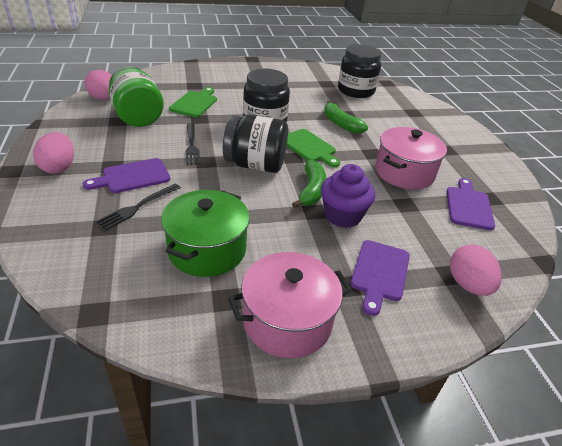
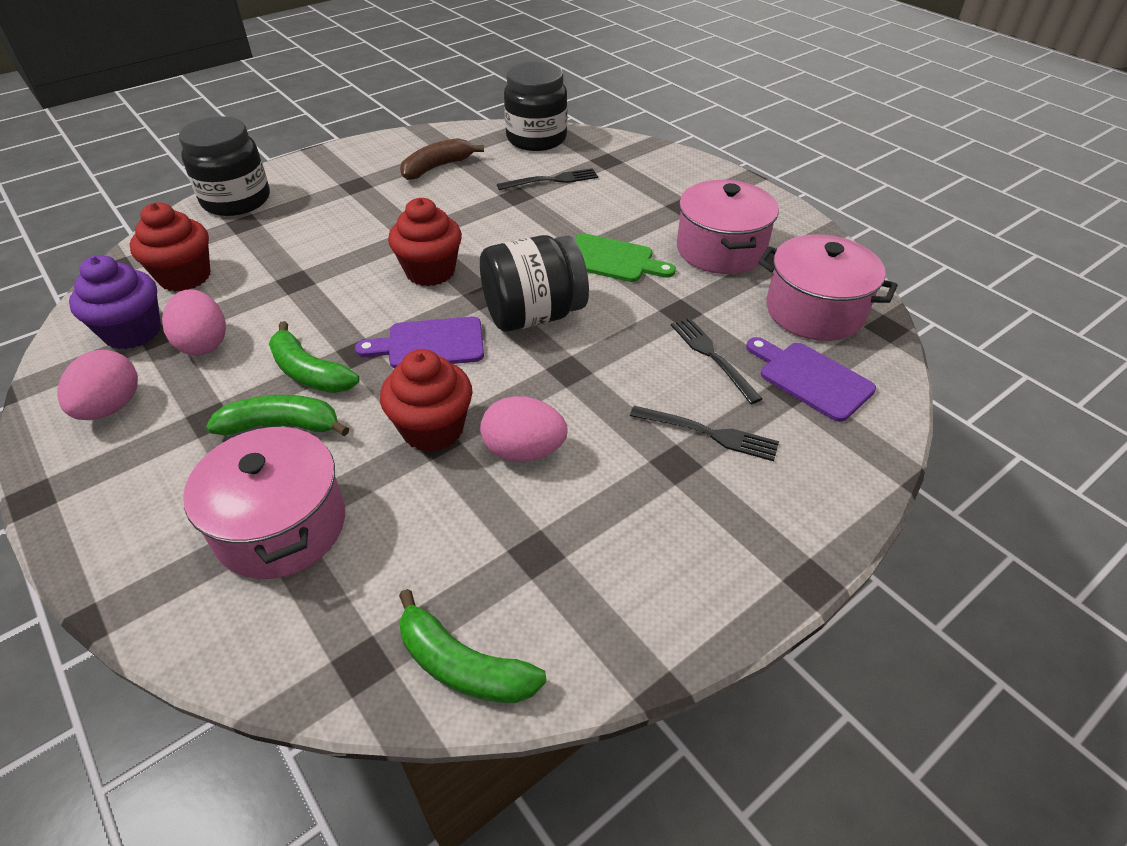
black fork: 2 -> 3
brown banana: 0 -> 1
green banana: 2 -> 3
green cutting board: 2 -> 1
green jar: 1 -> 0
green pot: 1 -> 0
pink pot: 2 -> 3
purple cutting board: 3 -> 2
red cupcake: 0 -> 3

